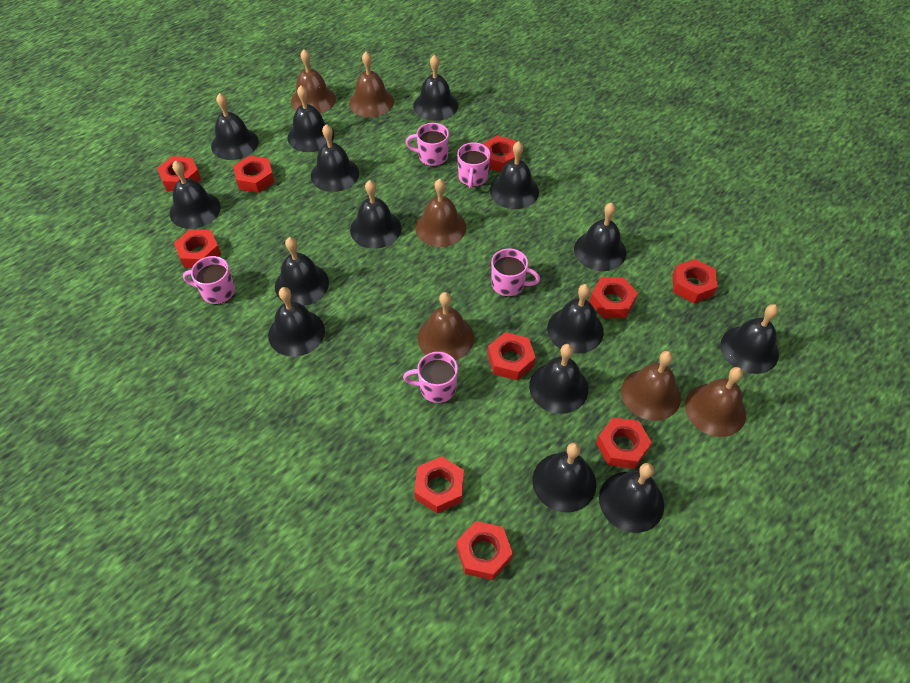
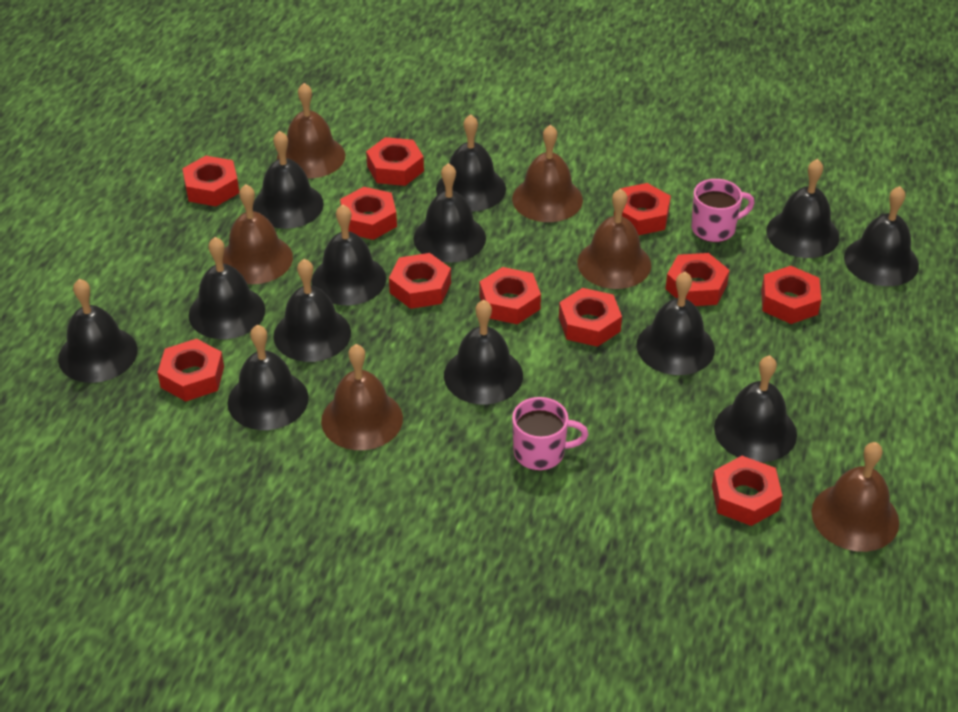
black bell: 15 -> 13
pink mug: 5 -> 2
red nut: 10 -> 11

